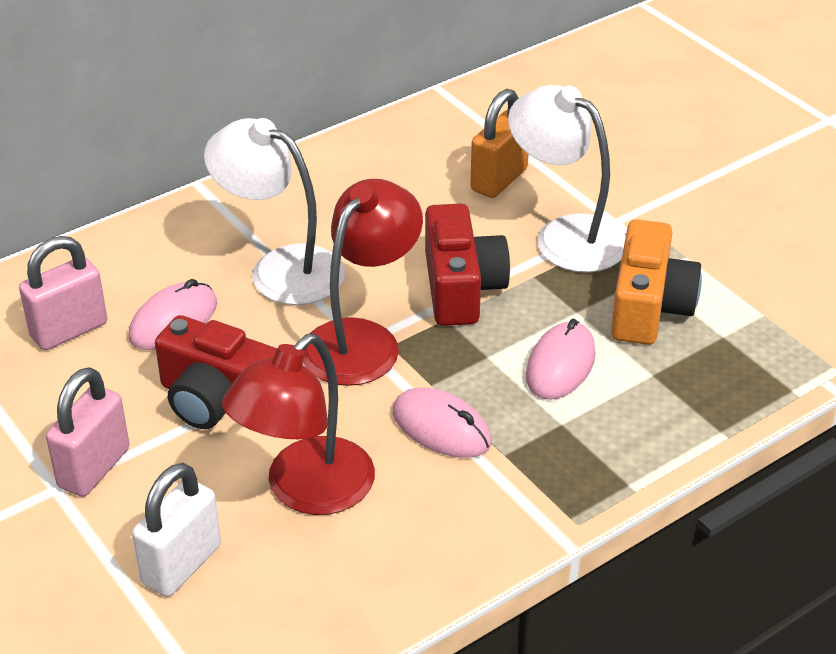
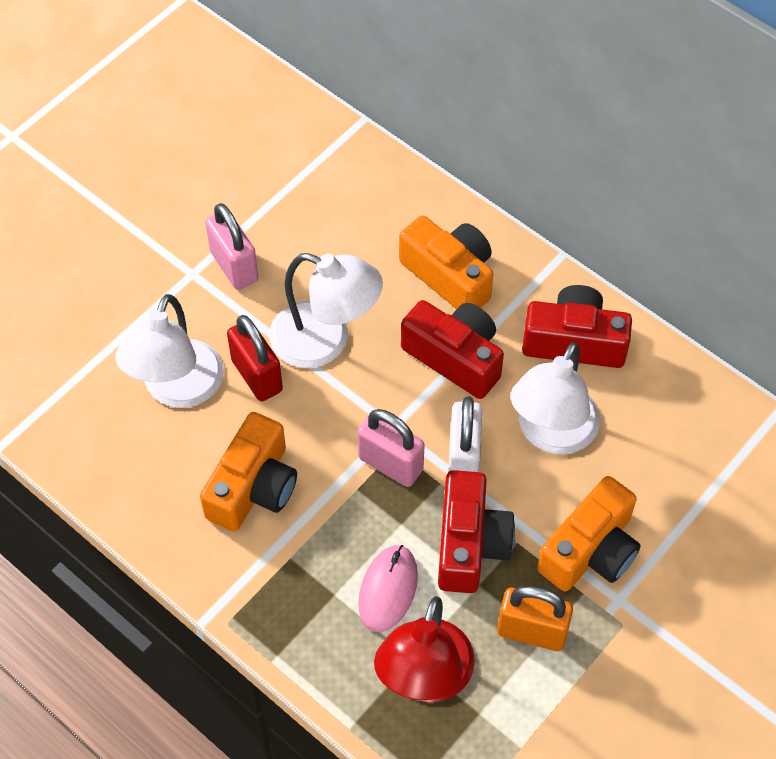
orange camera: 1 -> 3
pink mouse: 3 -> 1
red camera: 2 -> 3
red lamp: 2 -> 1
red padlock: 0 -> 1
white lamp: 2 -> 3

